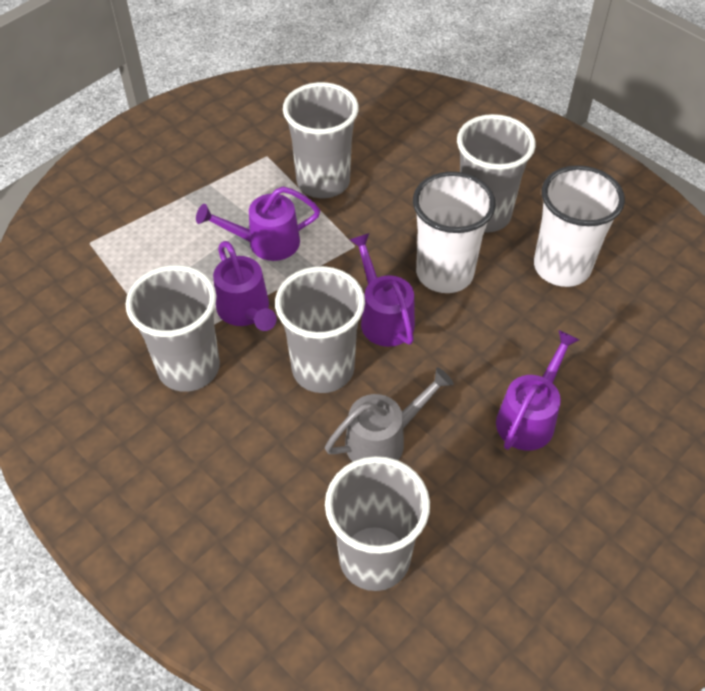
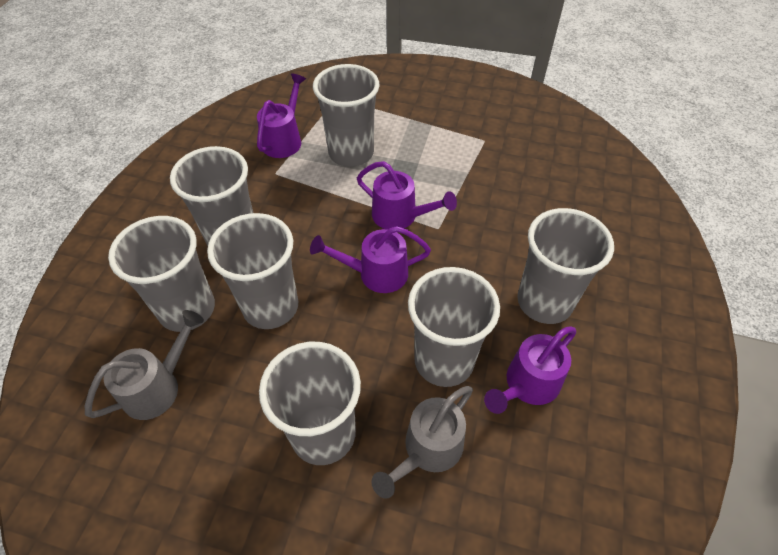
grey cup: 5 -> 7
grey watering can: 1 -> 2
white cup: 2 -> 0

